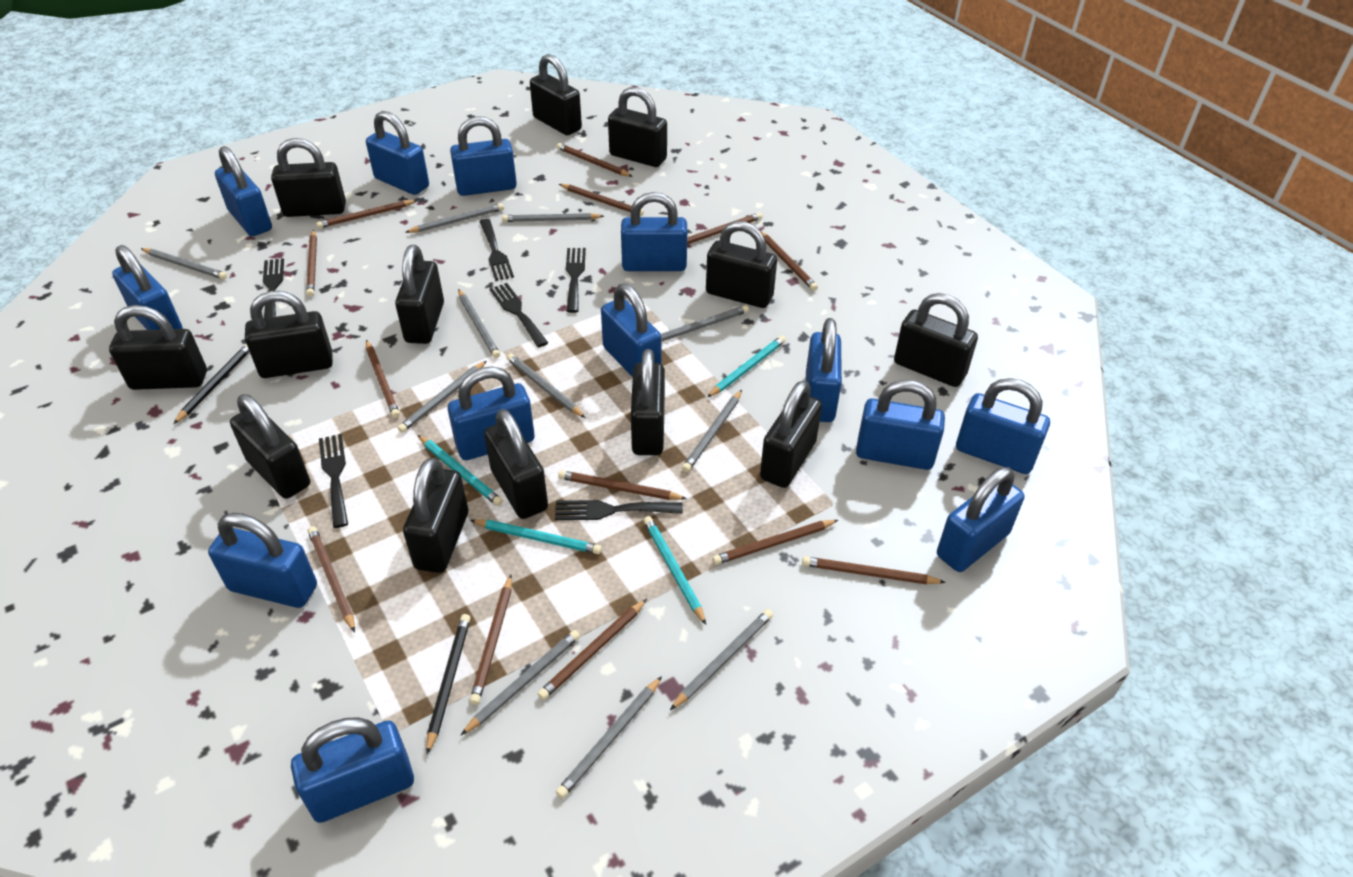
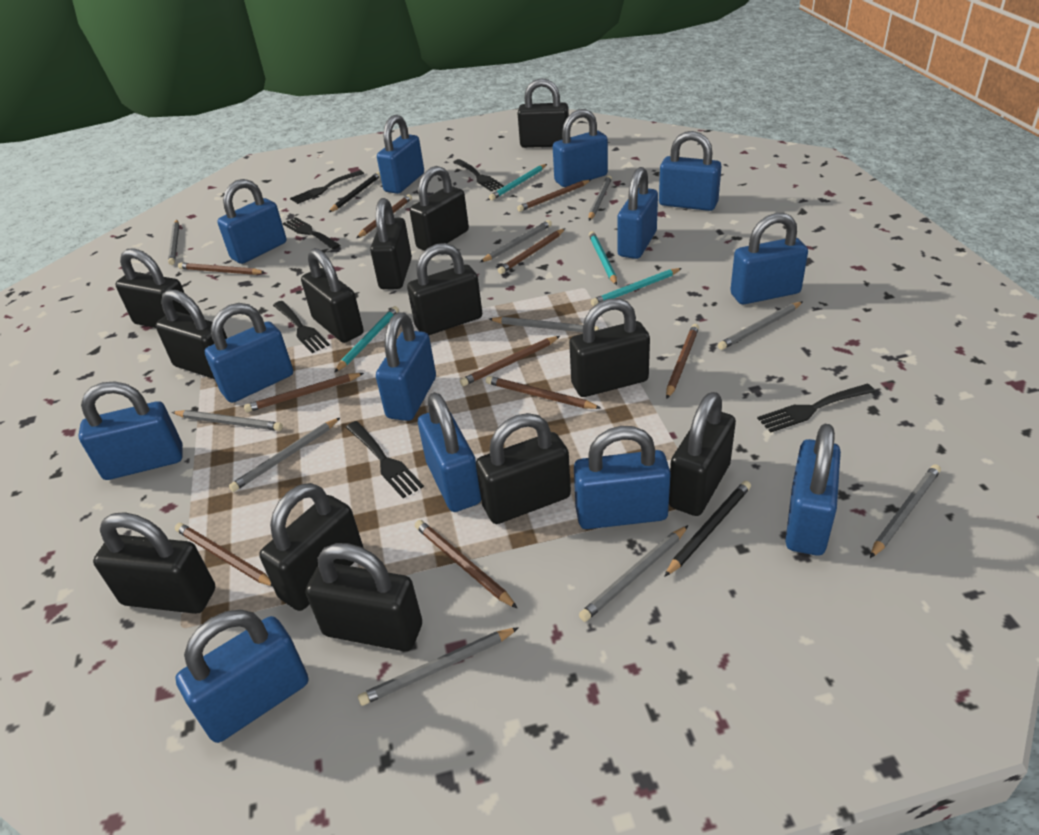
brown pencil: 13 -> 10
grey pencil: 11 -> 10

